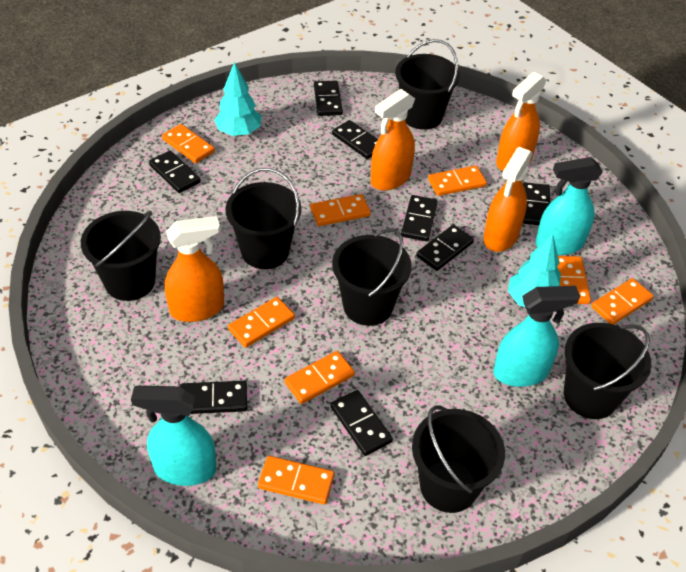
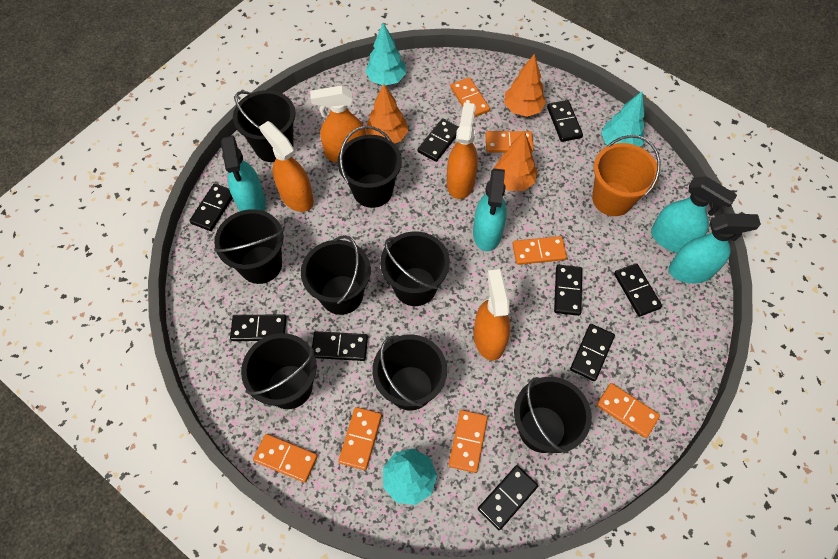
black bucket: 6 -> 8
black domino: 8 -> 9
orange bucket: 0 -> 1
orange domino: 8 -> 7
orange tree: 0 -> 3
turquoise spray bottle: 3 -> 4
turquoise tree: 2 -> 3

